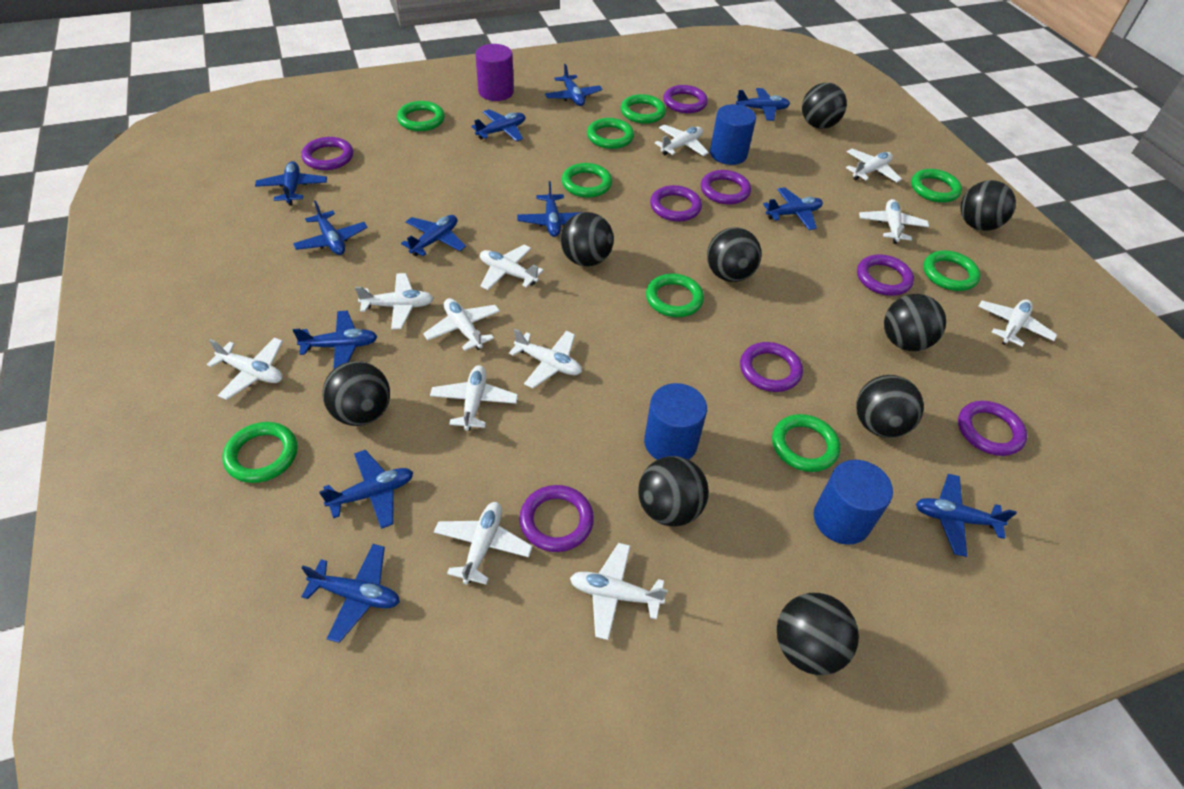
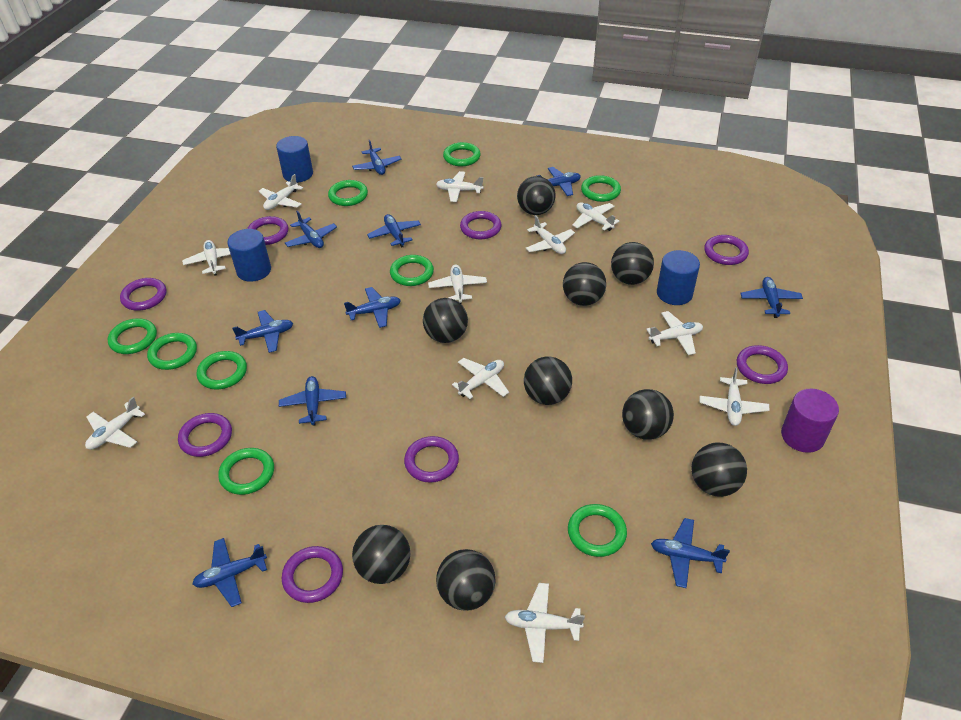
blue plane: 12 -> 10
white plane: 12 -> 11

